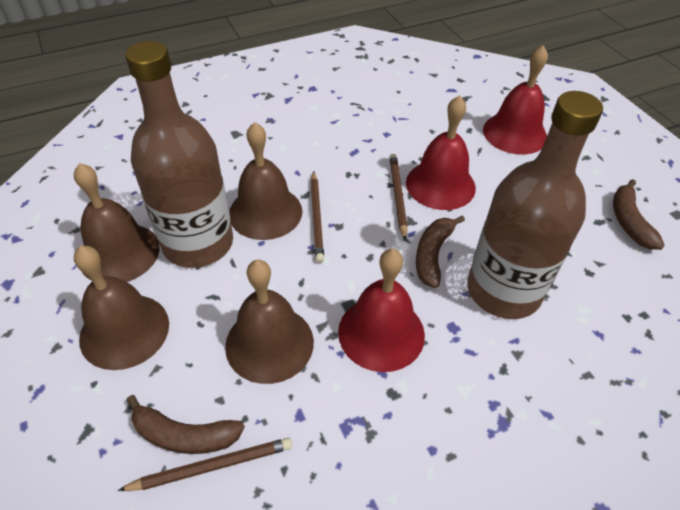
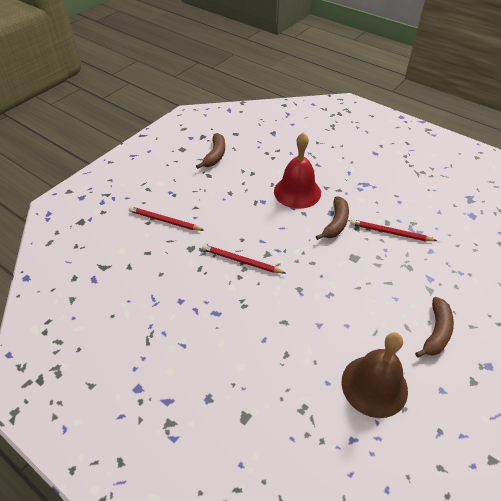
brown bell: 4 -> 1
brown bottle: 2 -> 0
brown pencil: 3 -> 0
red bell: 3 -> 1
red pencil: 0 -> 3

